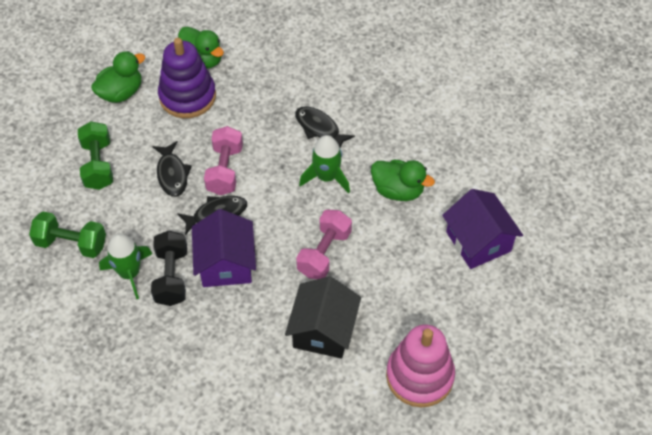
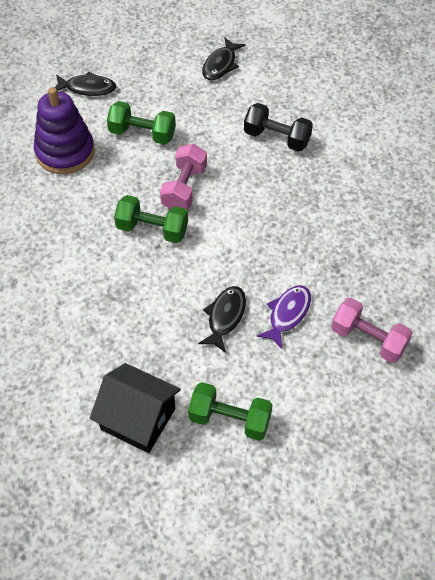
green duck: 3 -> 0
green dumbbell: 2 -> 3
green rocket: 2 -> 0
pink stacking toy: 1 -> 0
purple fish: 0 -> 1
purple house: 2 -> 0

